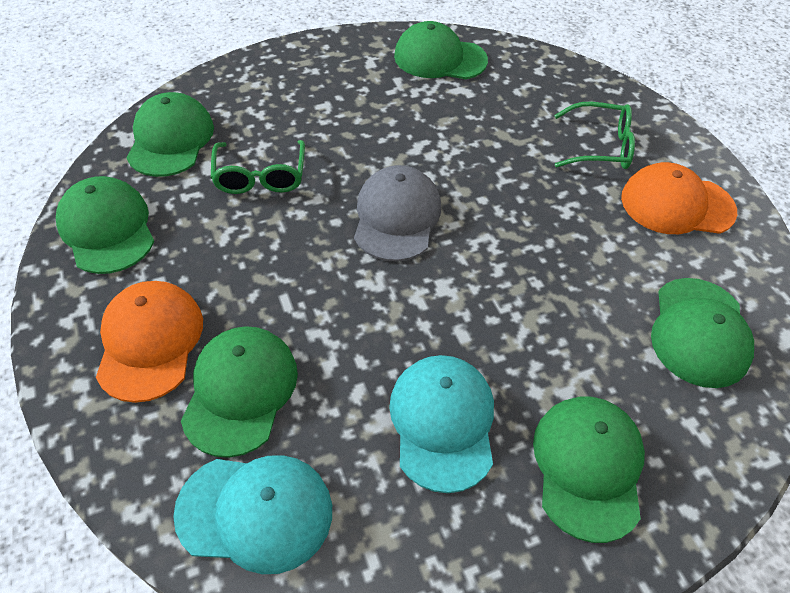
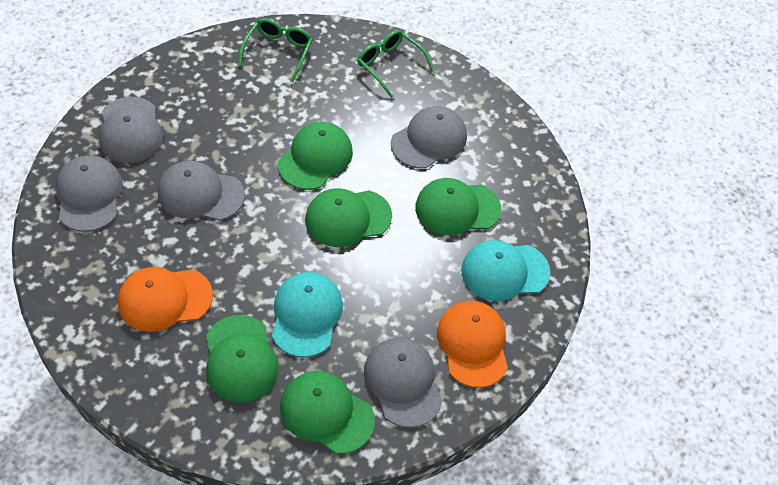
green cap: 6 -> 5
grey cap: 1 -> 5

